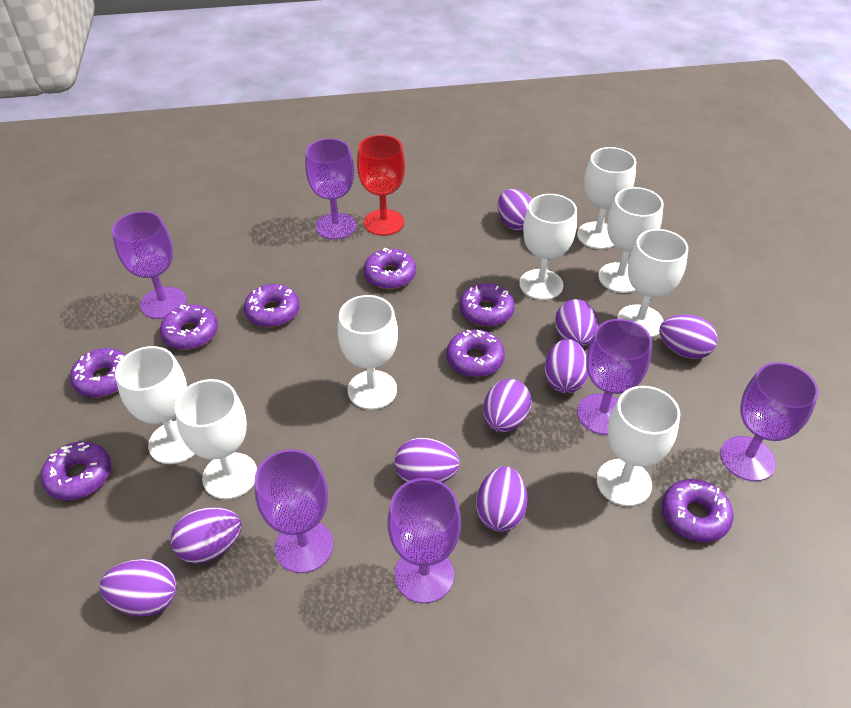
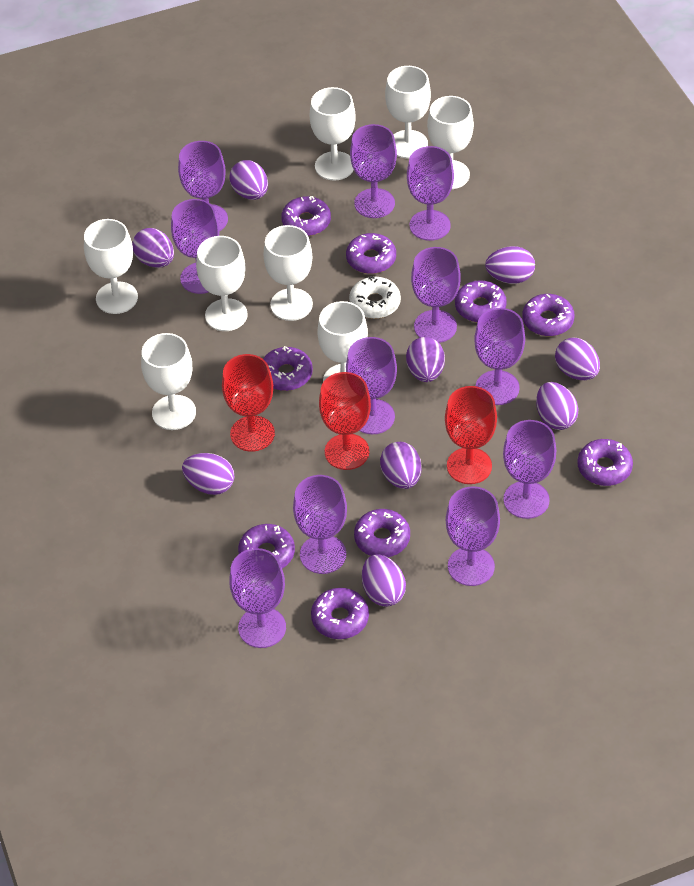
purple donut: 8 -> 9
purple goblet: 6 -> 11
red goblet: 1 -> 3
white donut: 0 -> 1

